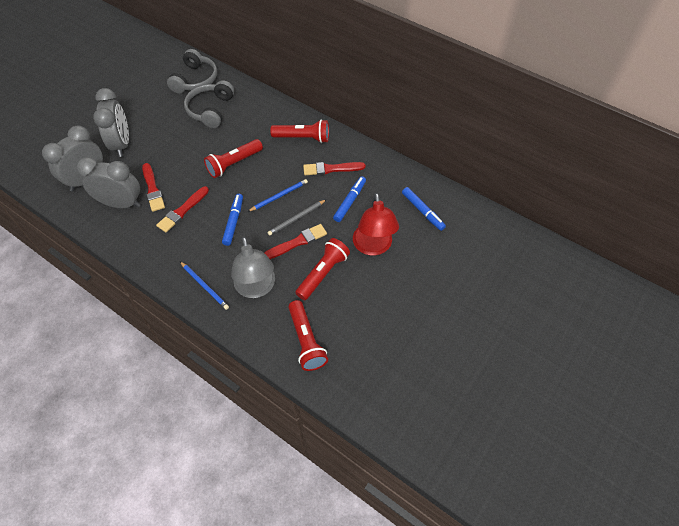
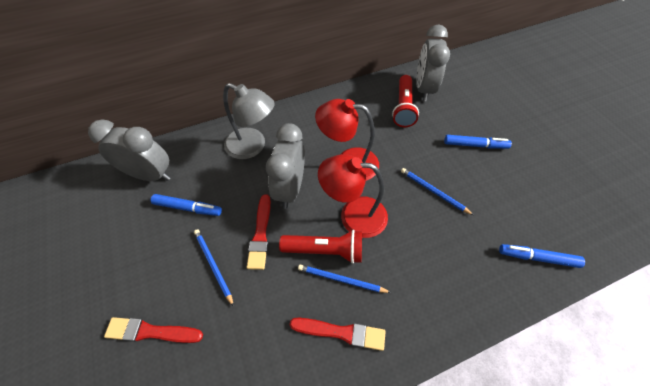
blue pencil: 2 -> 3
grey headphones: 2 -> 0
grey pencil: 1 -> 0
red brush: 4 -> 3
red flashlight: 4 -> 2
red lamp: 1 -> 2

